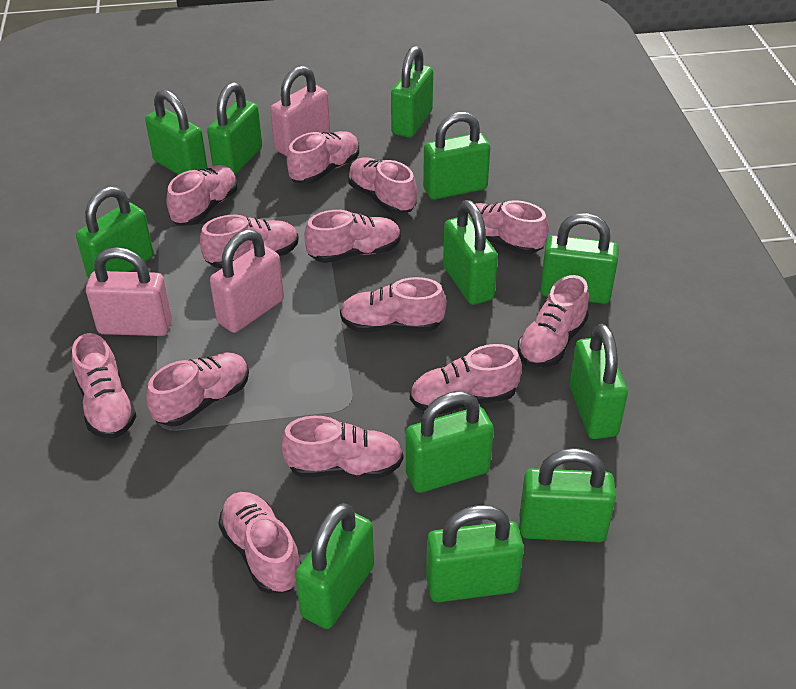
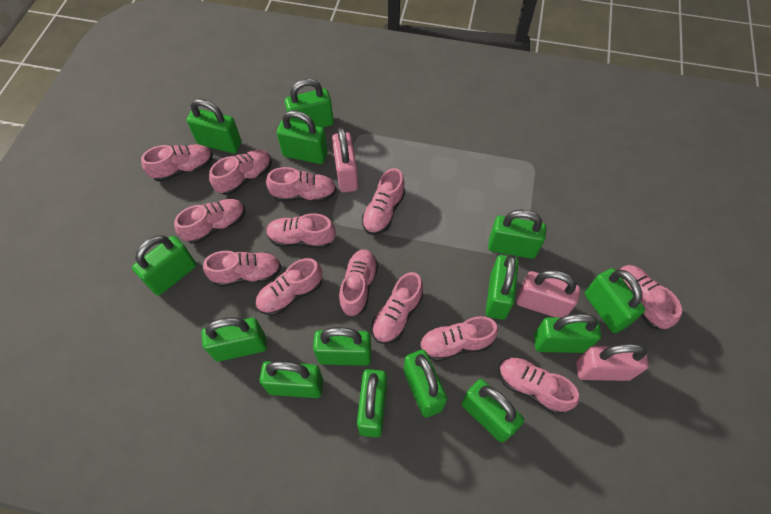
green padlock: 12 -> 14

